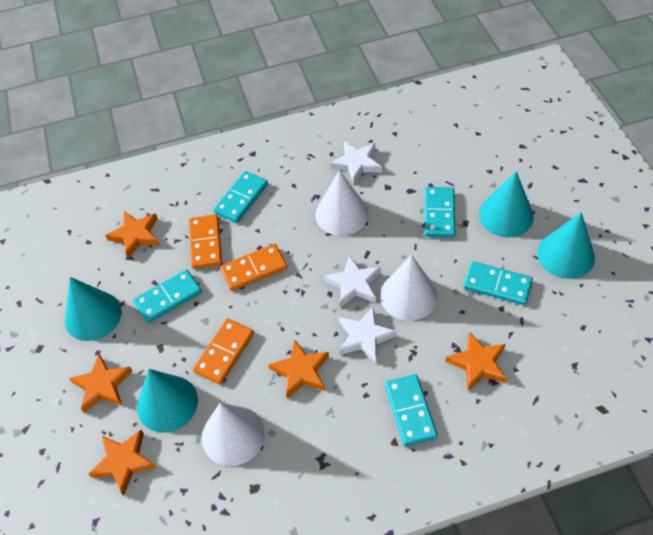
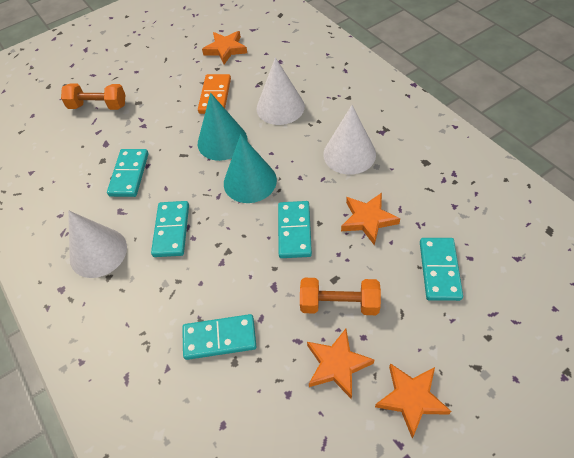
orange domino: 3 -> 1
orange dumbbell: 0 -> 2
orange star: 5 -> 4
turquoise cone: 4 -> 2
white star: 3 -> 0

